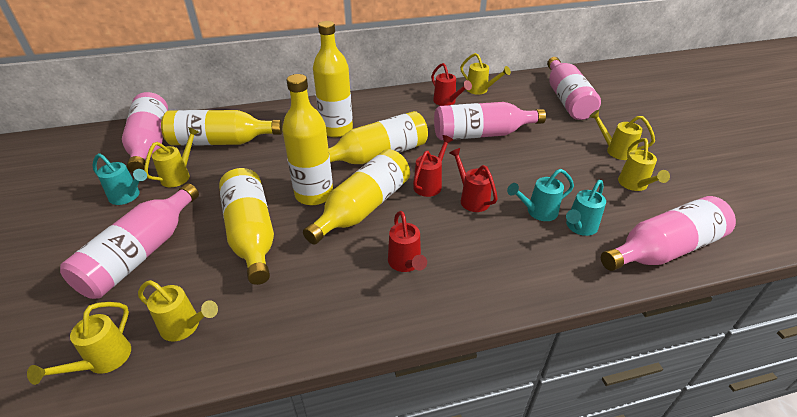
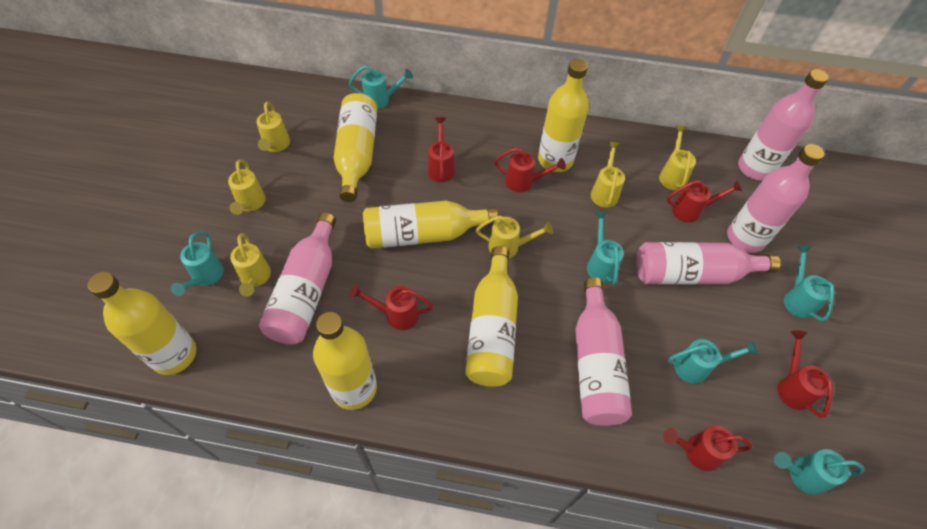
red watering can: 4 -> 6
turquoise watering can: 3 -> 6

